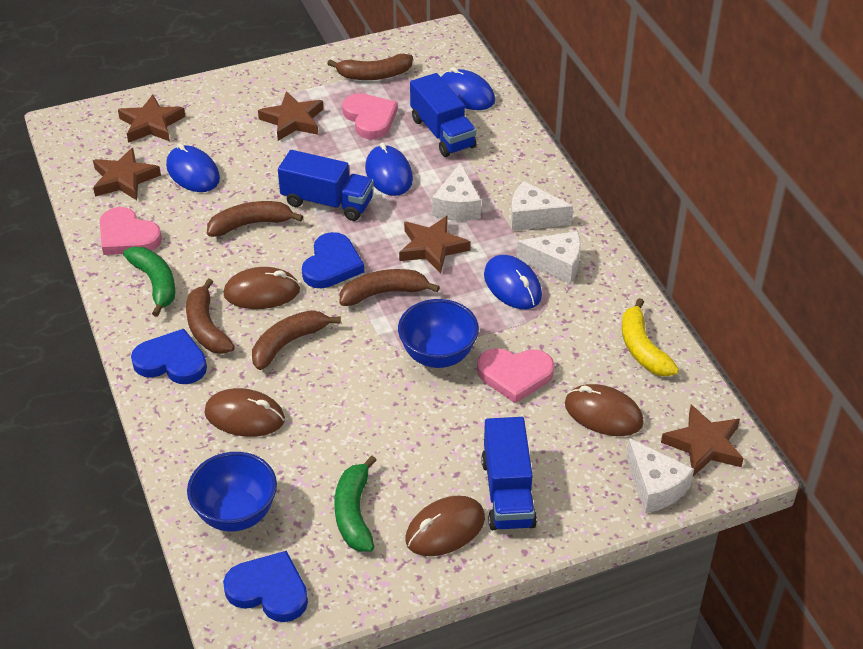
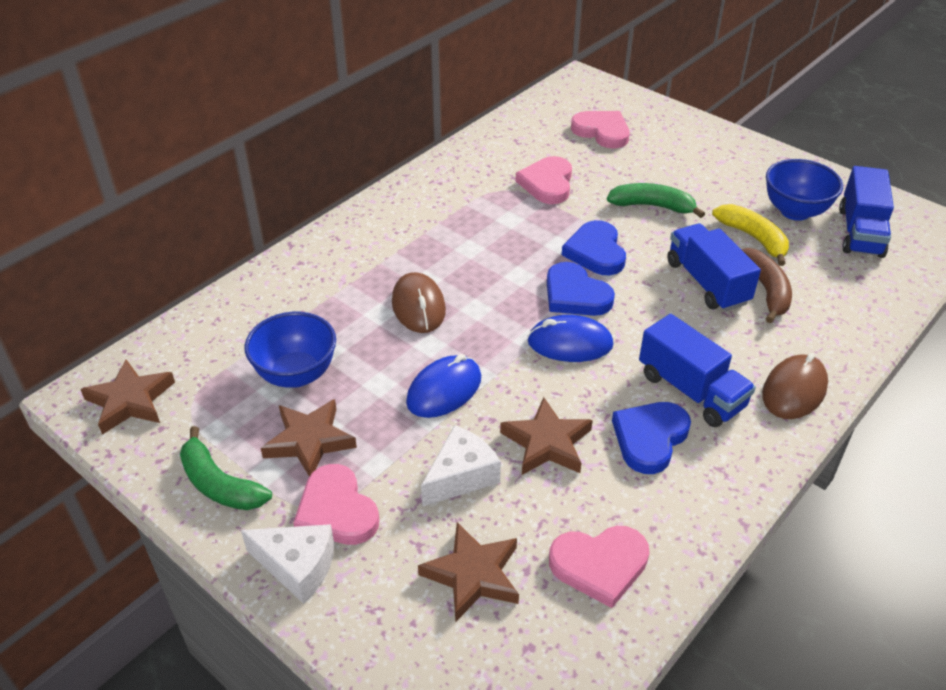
blue mouse: 4 -> 2
brown banana: 5 -> 1
brown mouse: 4 -> 2
brown star: 5 -> 4
pink heart: 3 -> 4
white cheese: 4 -> 2

